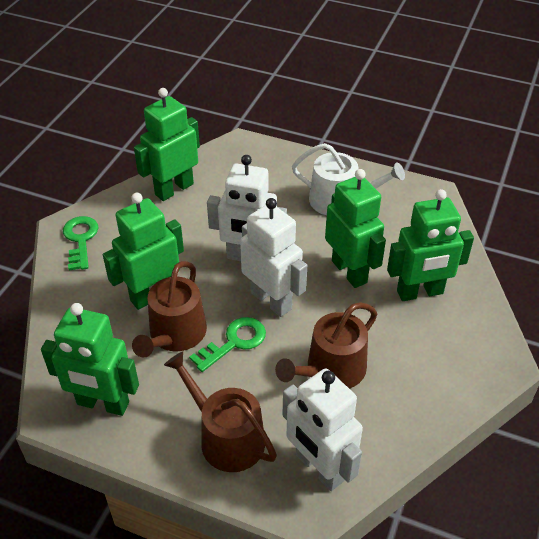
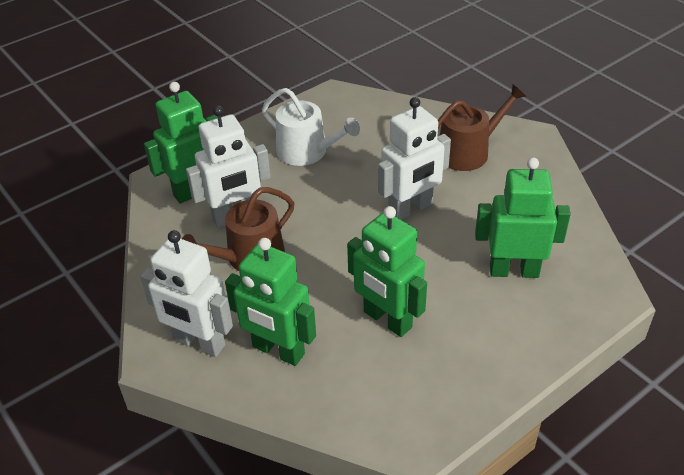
brown watering can: 3 -> 2
green key: 2 -> 0
green robot: 5 -> 4

